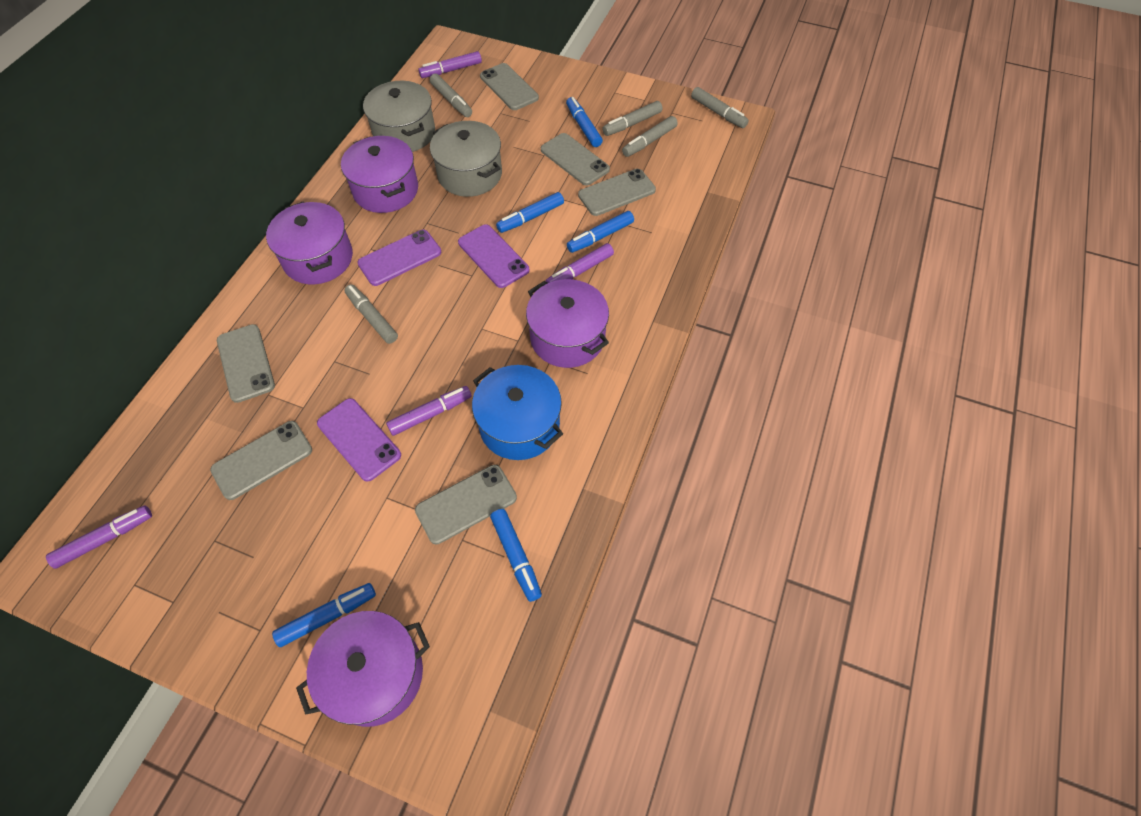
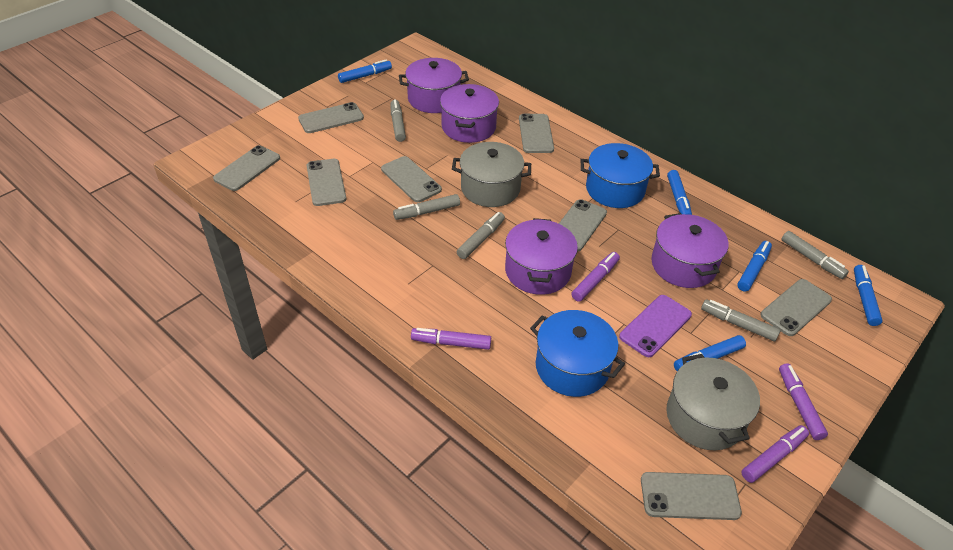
blue pot: 1 -> 2
grey phone: 6 -> 8
purple phone: 3 -> 1

